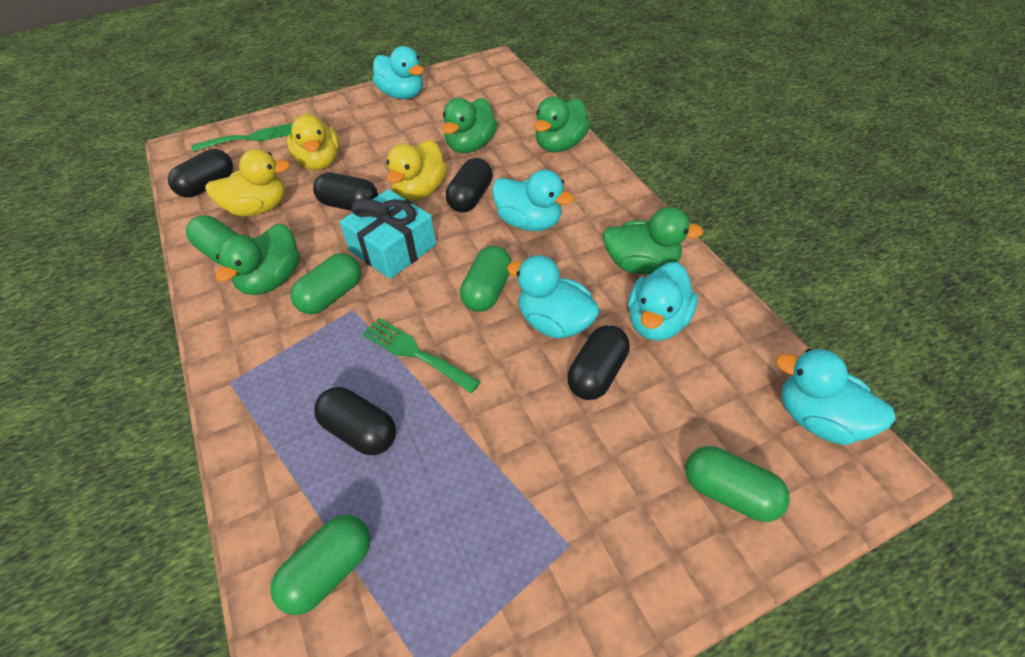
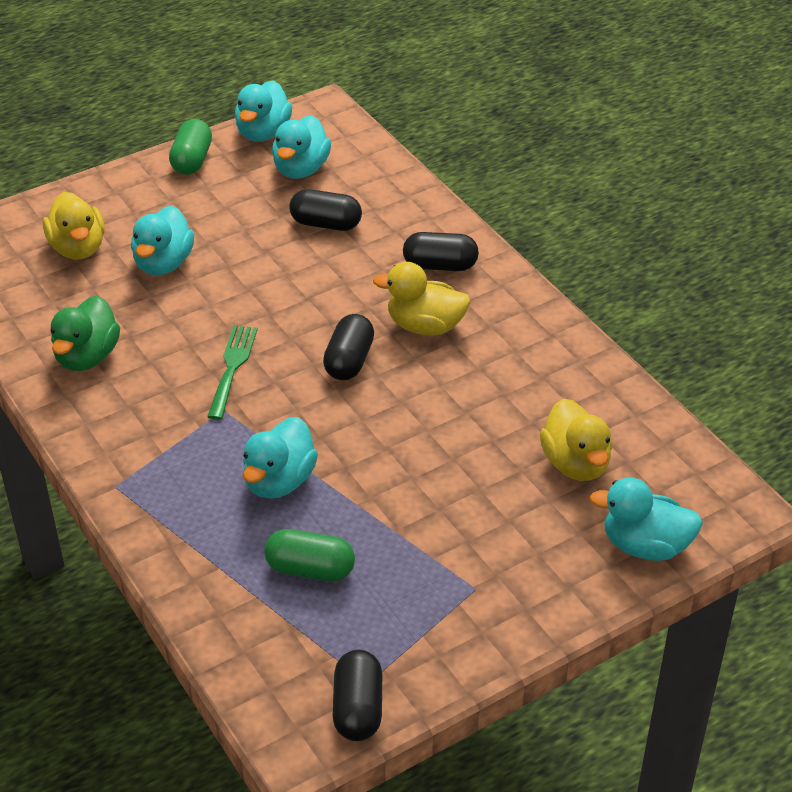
black capsule: 5 -> 4
green capsule: 5 -> 2
green duck: 4 -> 1
green fork: 2 -> 1
turquoise gift: 1 -> 0

